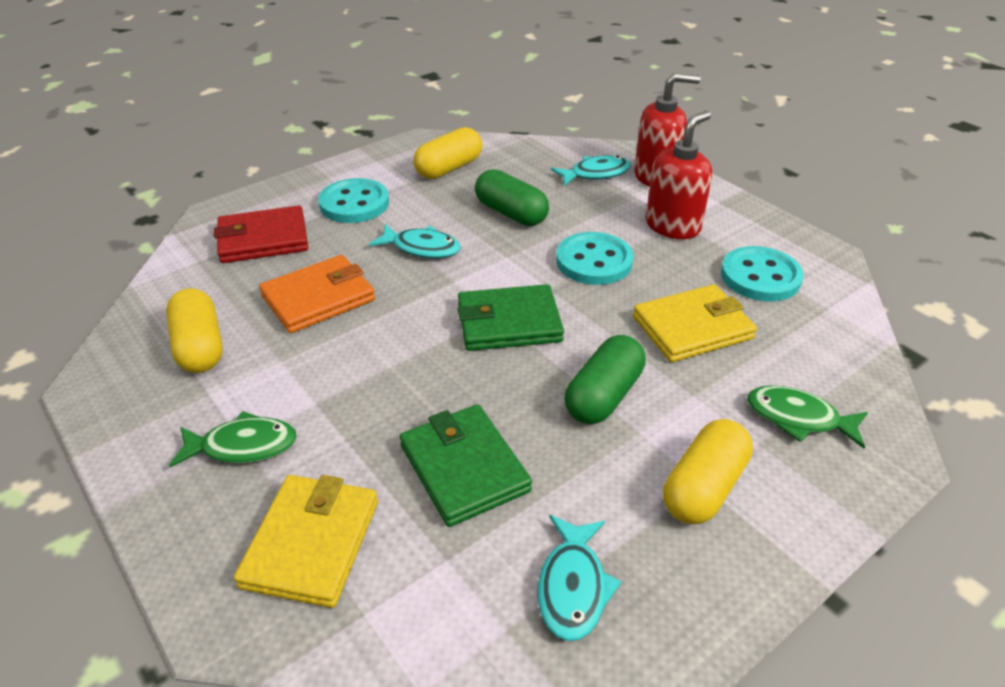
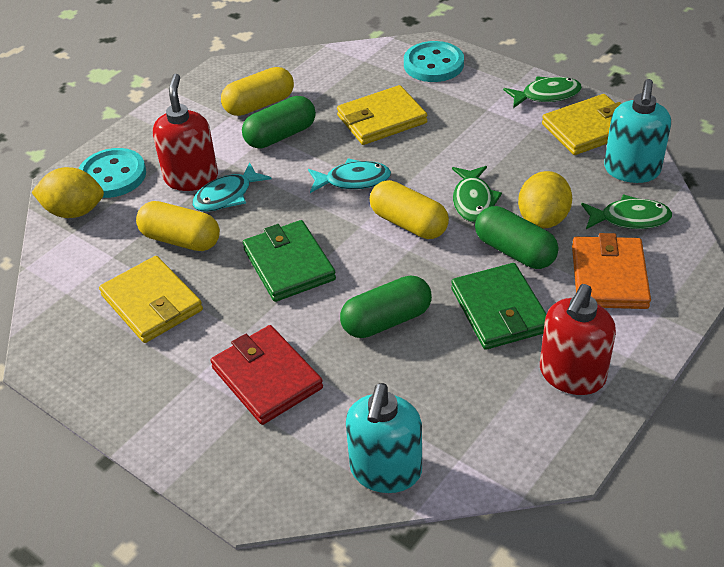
green capsule: 2 -> 3
green fish: 2 -> 3
turquoise button: 3 -> 2
turquoise fish: 3 -> 2
turquoise soap dispenser: 0 -> 2
yellow lemon: 0 -> 2
yellow wallet: 2 -> 3

